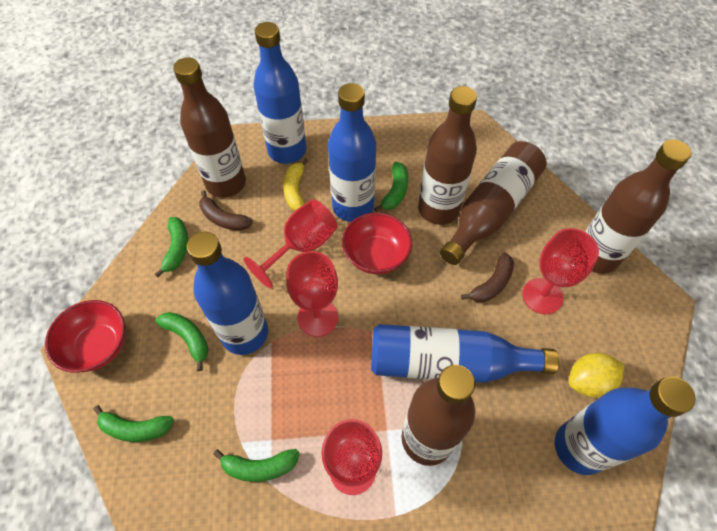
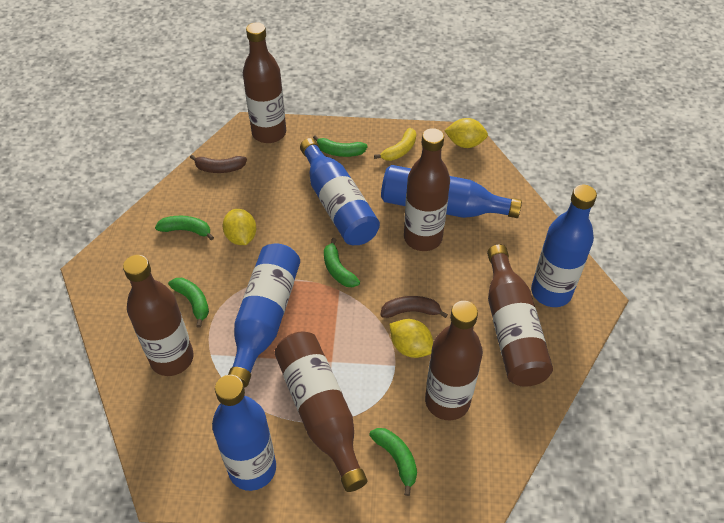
brown bottle: 5 -> 6
red bowl: 2 -> 0
red goblet: 4 -> 0
yellow lemon: 1 -> 3

